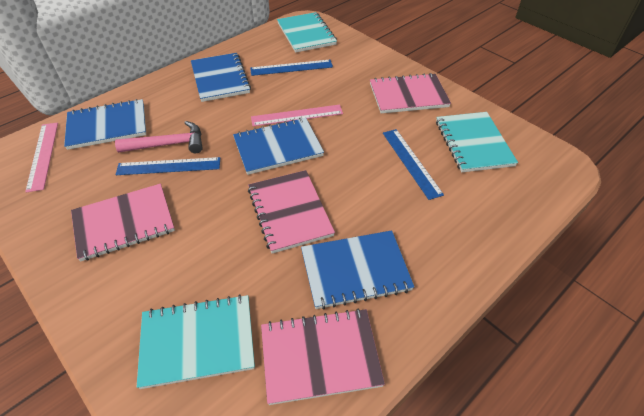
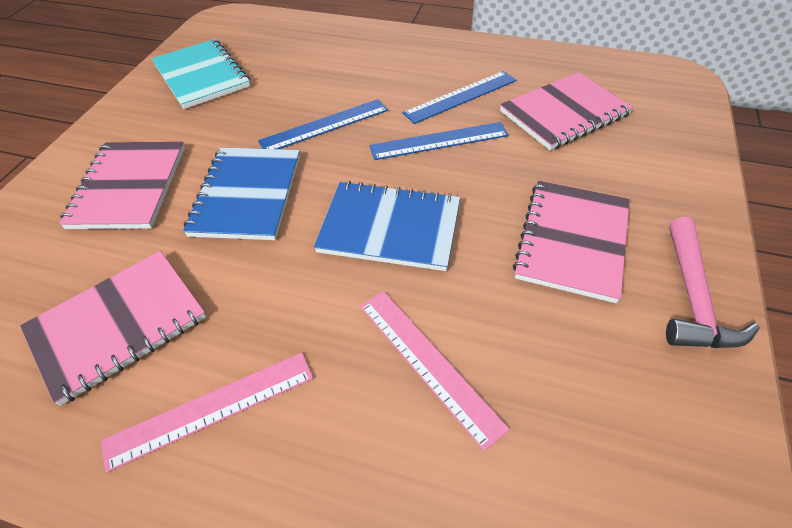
blue notebook: 4 -> 2
turquoise notebook: 3 -> 1

